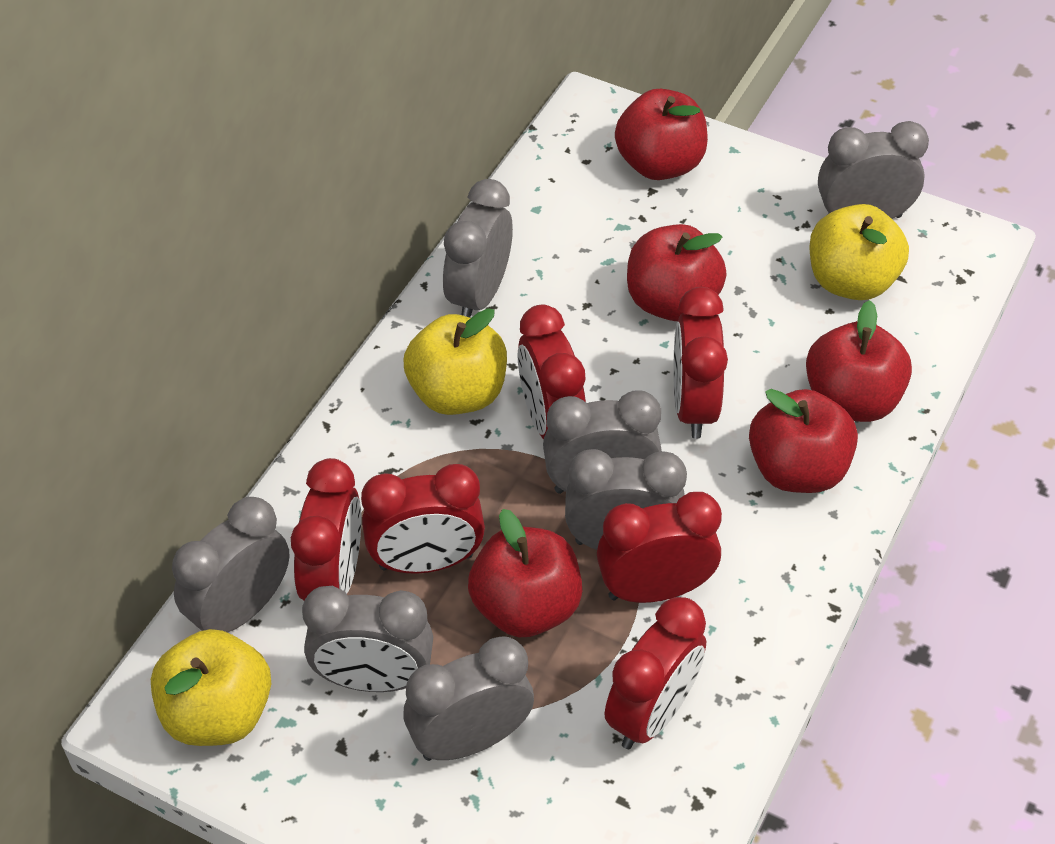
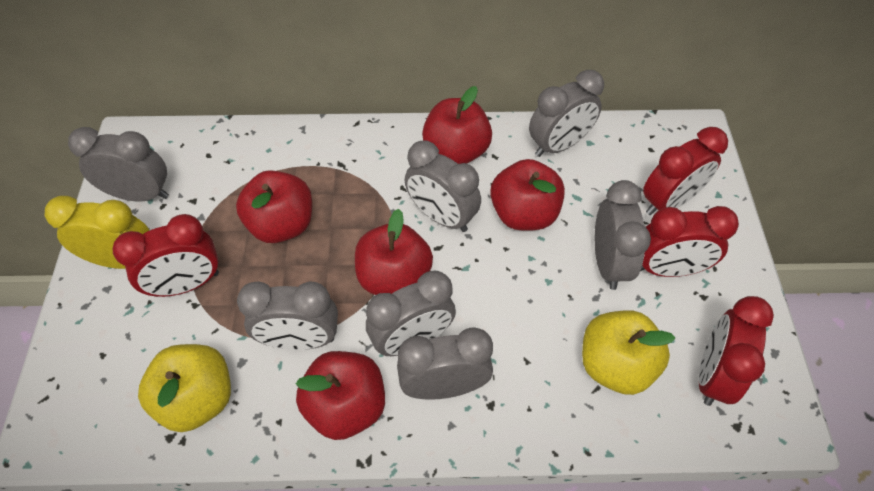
red clock: 6 -> 4
yellow apple: 3 -> 2
yellow clock: 0 -> 1

